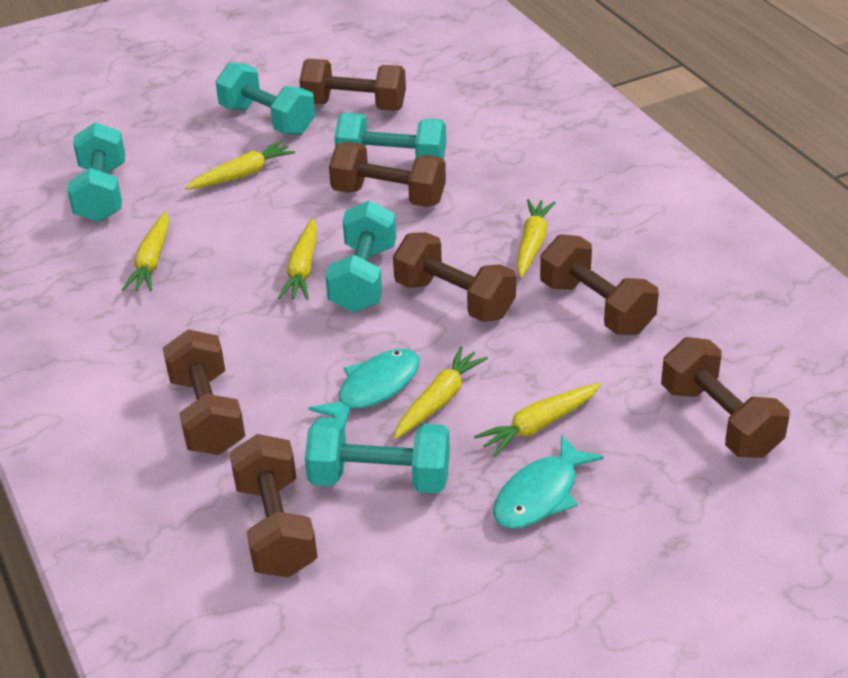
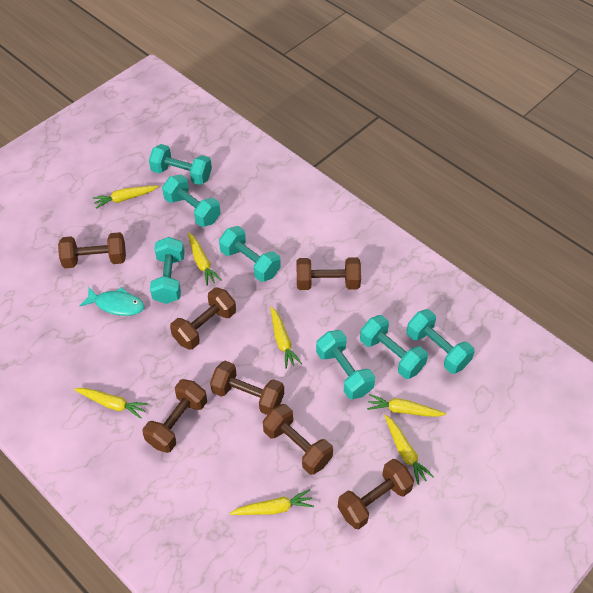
turquoise dumbbell: 5 -> 7
turquoise fish: 2 -> 1
yellow carrot: 6 -> 7

